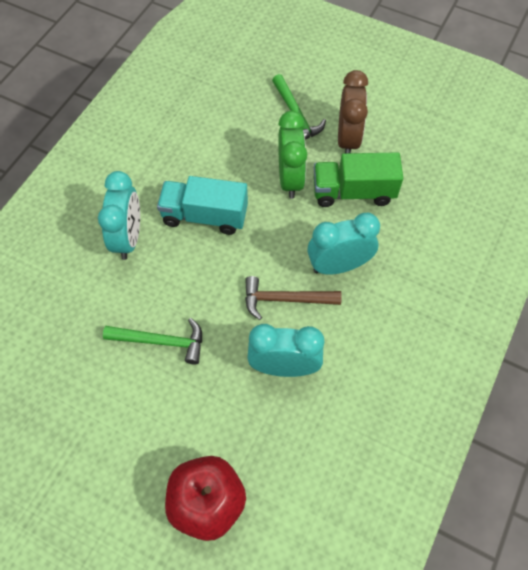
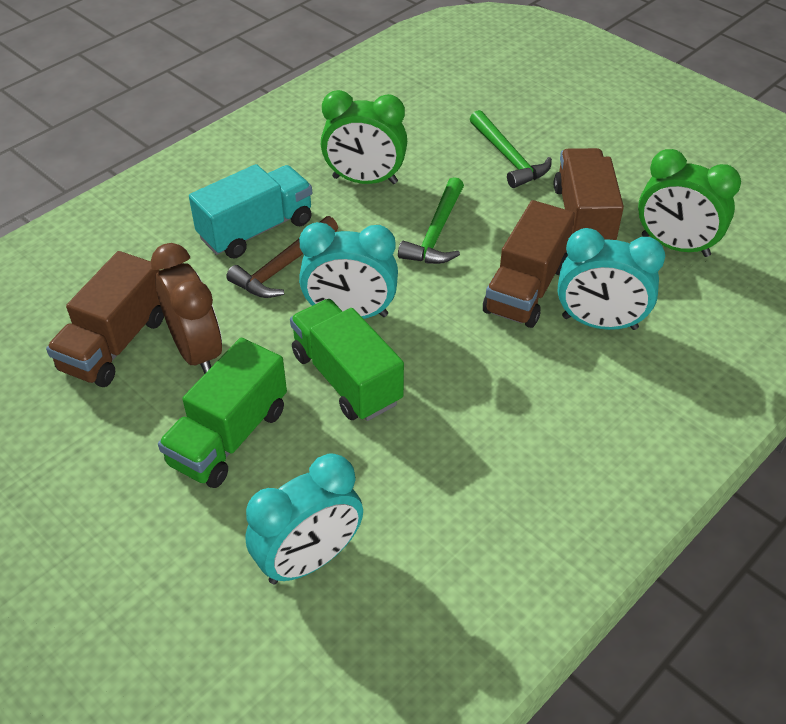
brown truck: 0 -> 3
green clock: 1 -> 2
green truck: 1 -> 2
red apple: 1 -> 0

